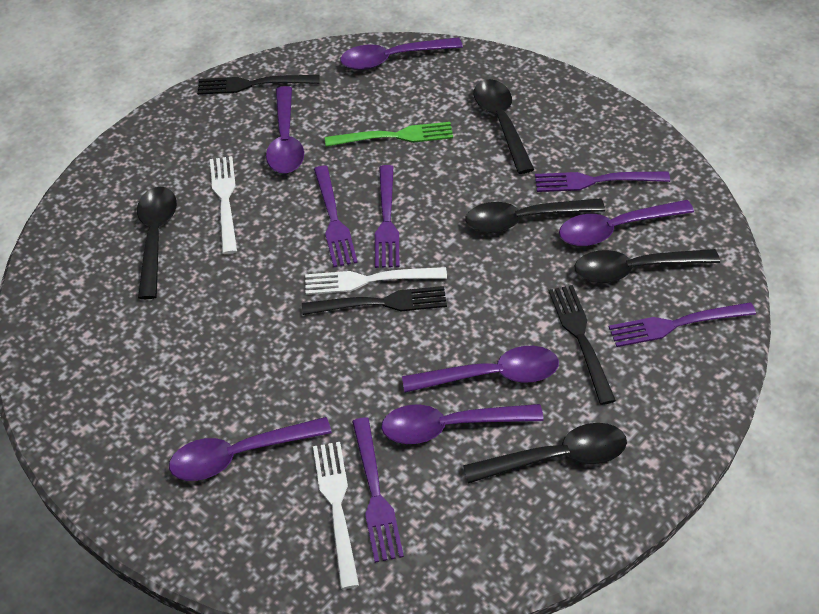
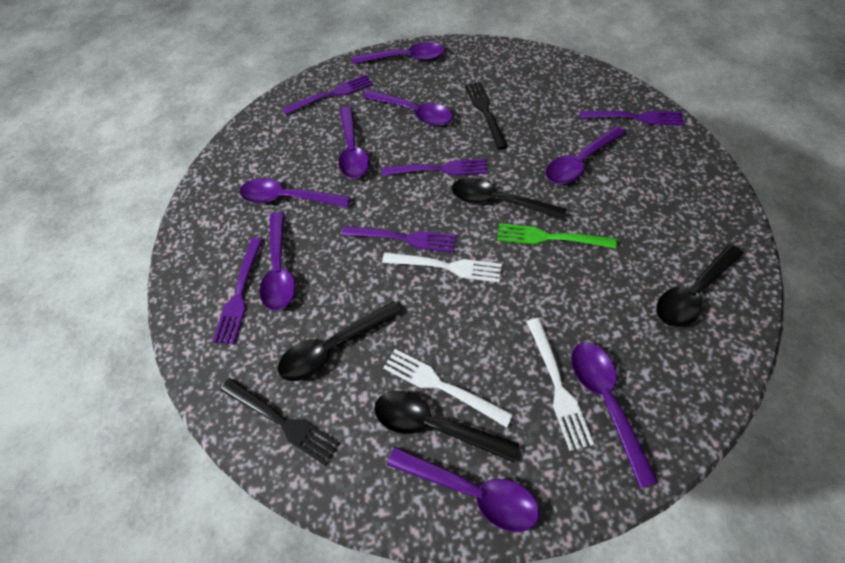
black fork: 3 -> 2
black spoon: 5 -> 4
purple spoon: 6 -> 8

